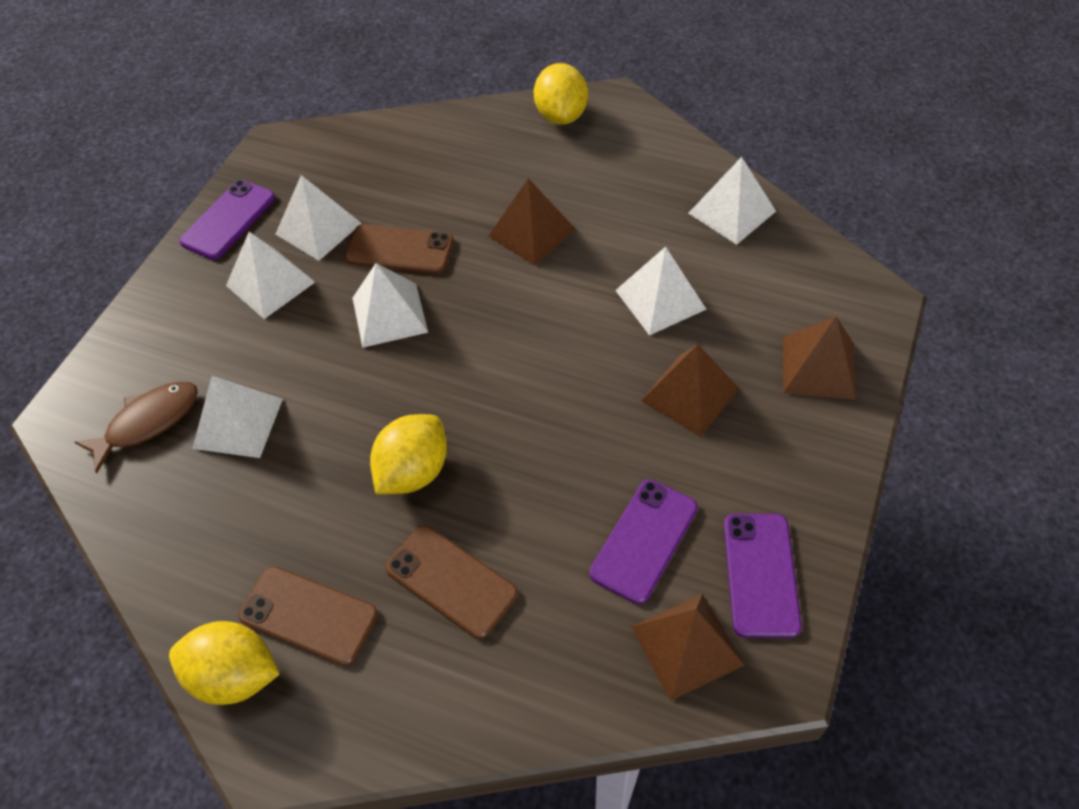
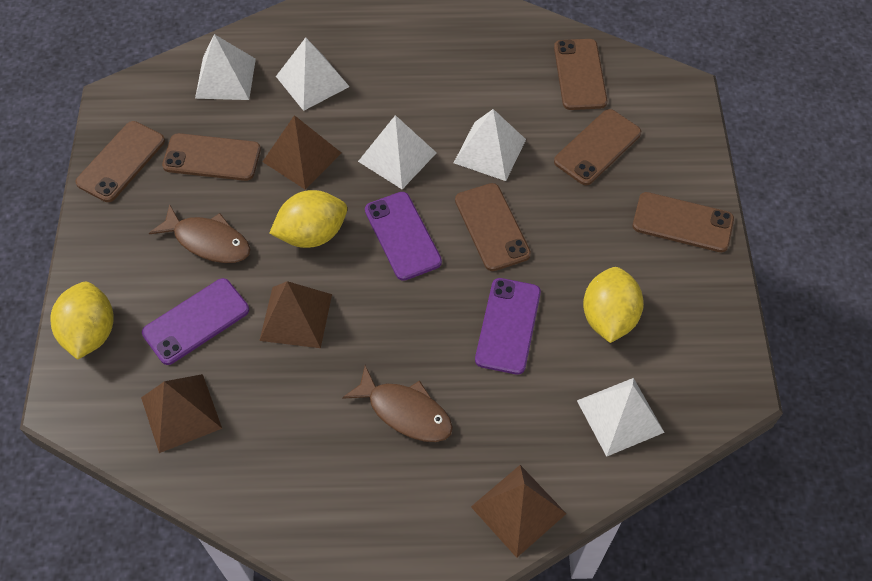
brown fish: 1 -> 2
brown phone: 3 -> 6
white pyramid: 6 -> 5

